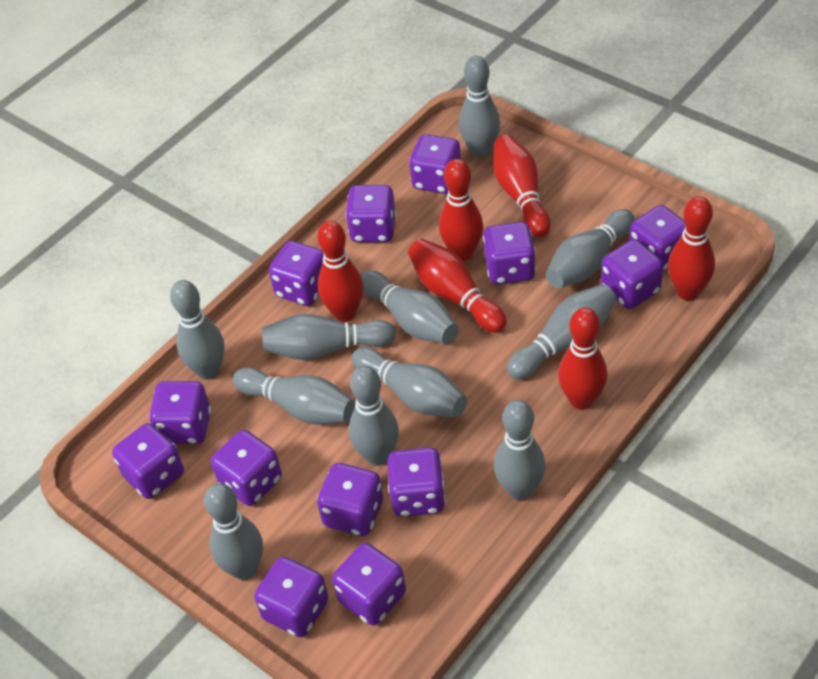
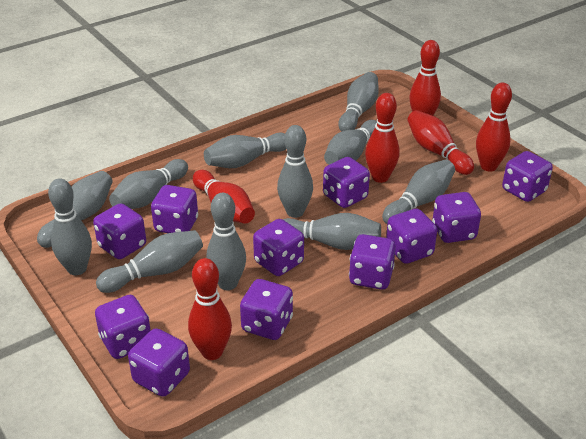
purple dice: 13 -> 11

